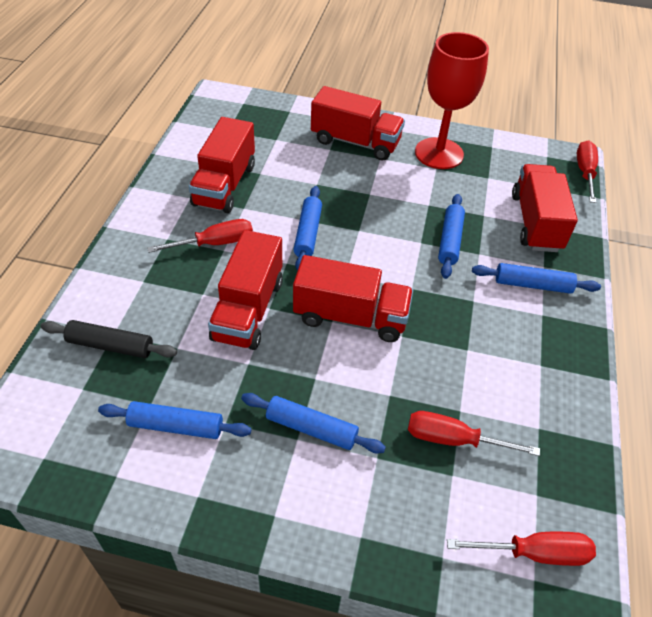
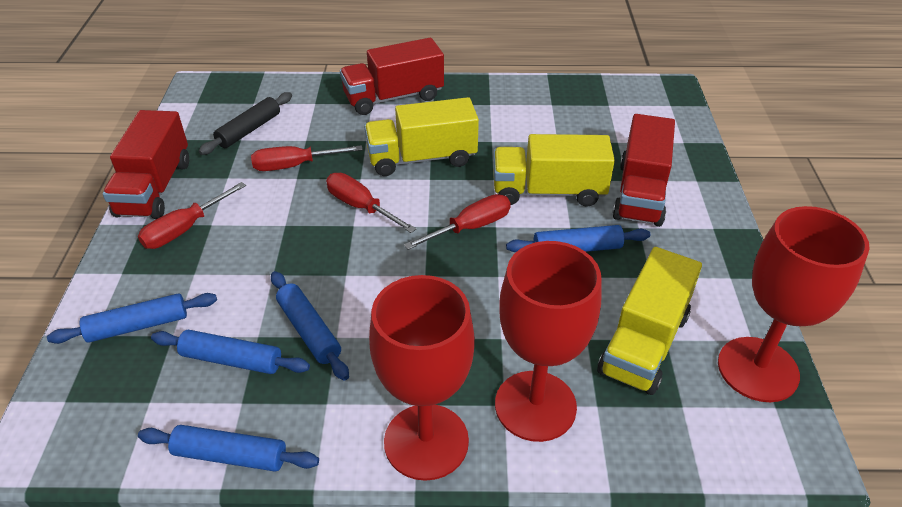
red goblet: 1 -> 3
red truck: 5 -> 3
yellow truck: 0 -> 3

